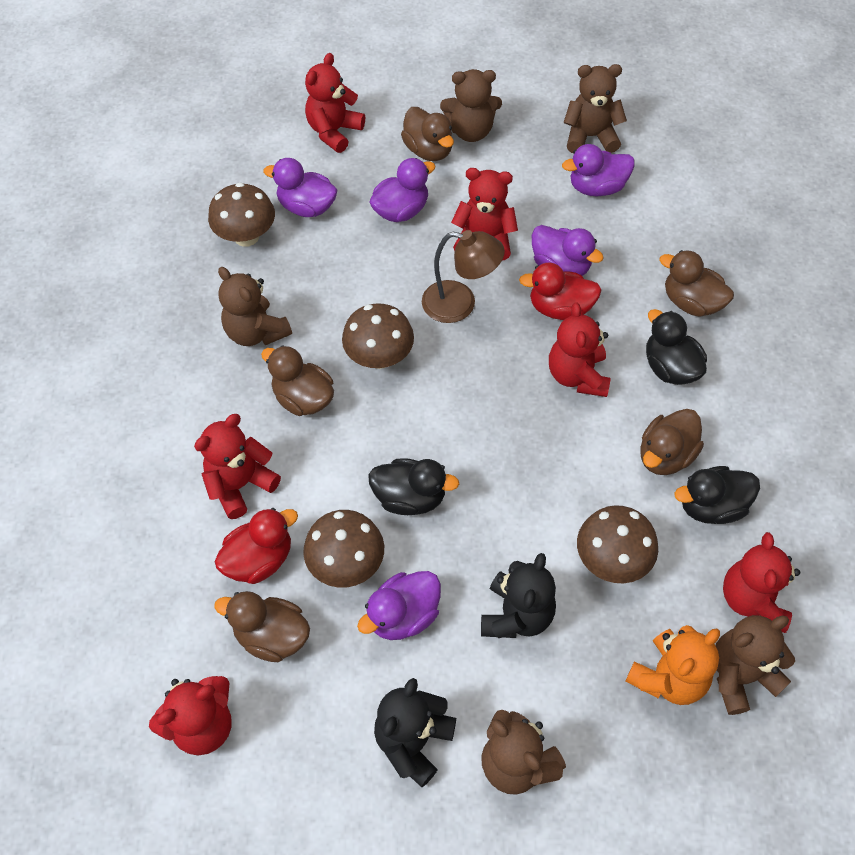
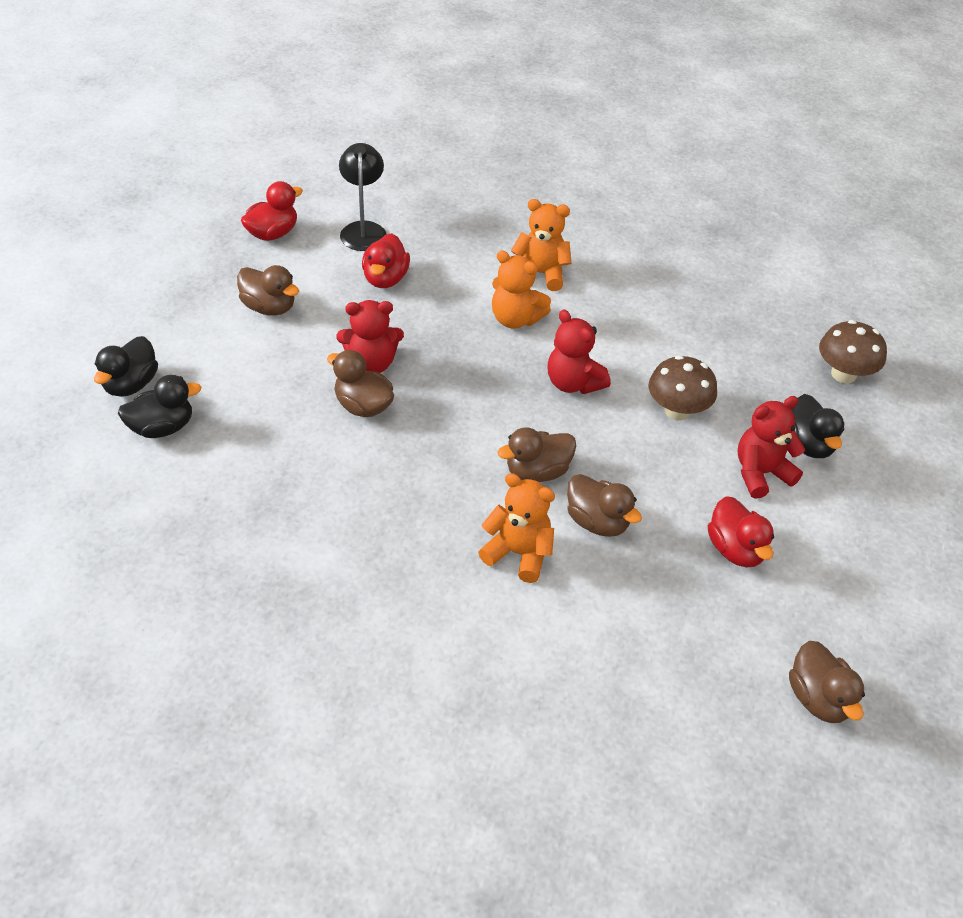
black lamp: 0 -> 1
black teddy bear: 2 -> 0
brown lamp: 1 -> 0
brown mushroom: 4 -> 2
brown teddy bear: 5 -> 0
orange teddy bear: 1 -> 3
purple duck: 5 -> 0
red duck: 2 -> 3
red teddy bear: 6 -> 3

